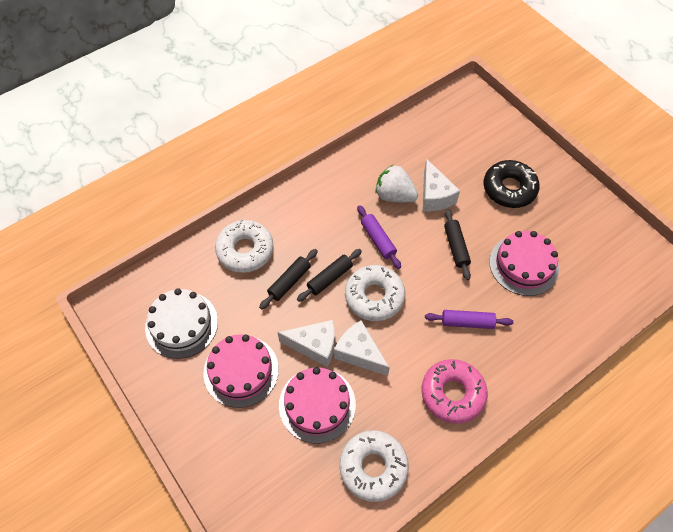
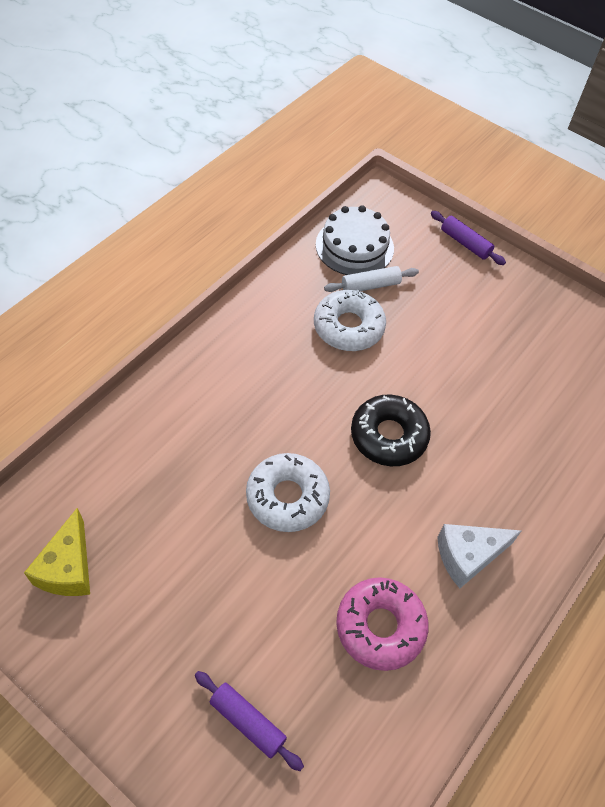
black rolling pin: 3 -> 0
pink cake: 3 -> 0
white cheese: 3 -> 1
white donut: 3 -> 2
white rolling pin: 0 -> 1
white strawberry: 1 -> 0
yellow cheese: 0 -> 1

